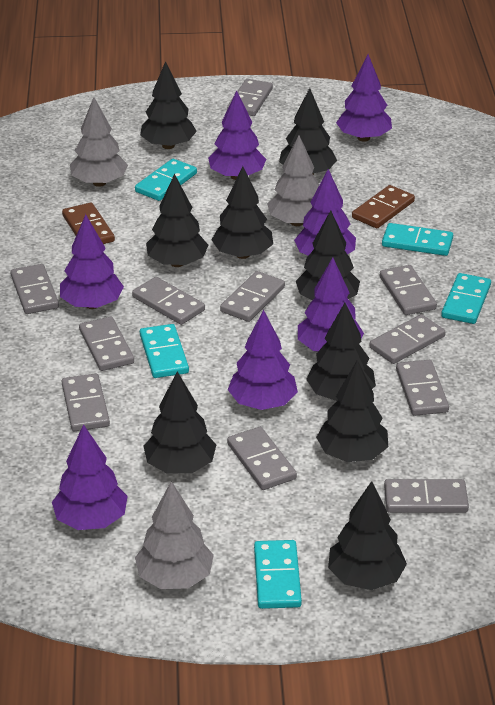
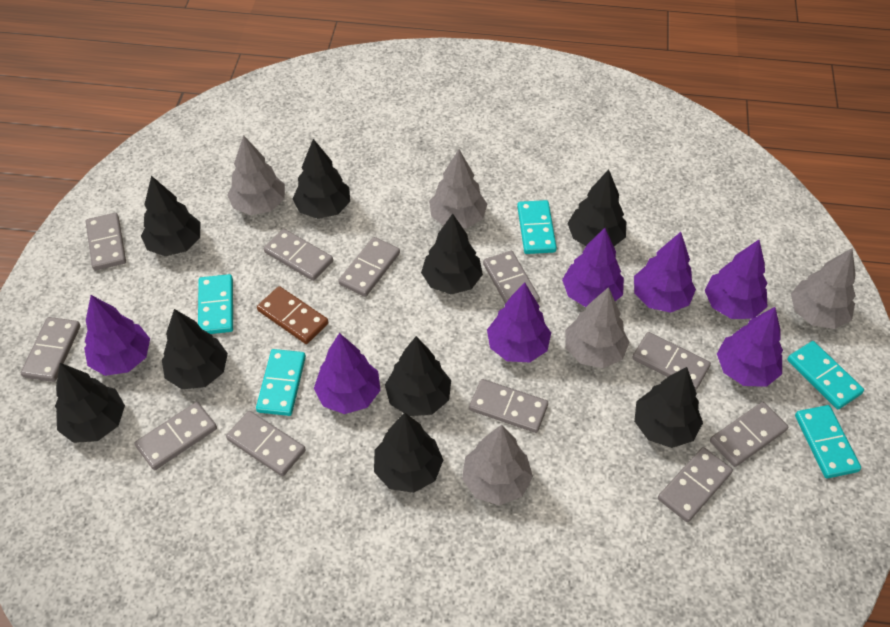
brown domino: 2 -> 1
grey tree: 3 -> 5

